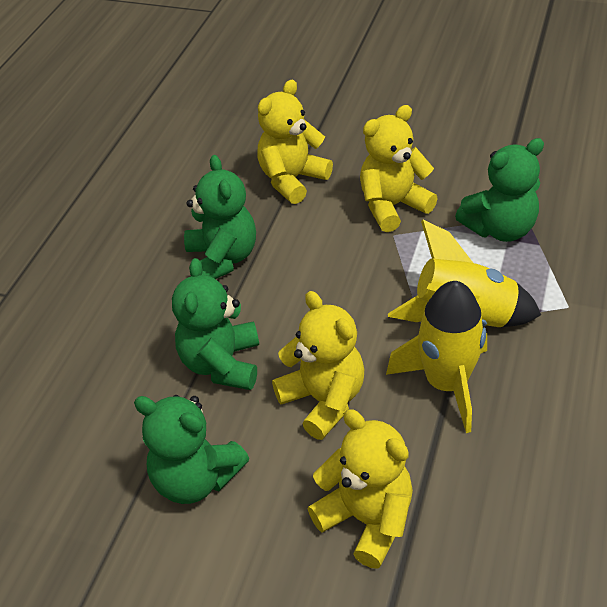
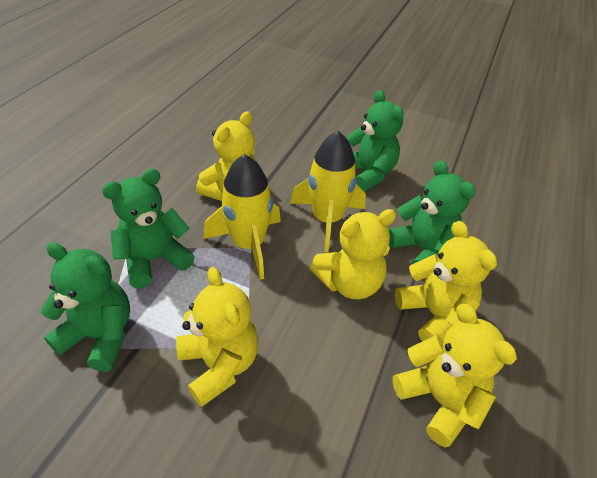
yellow teddy bear: 4 -> 5

